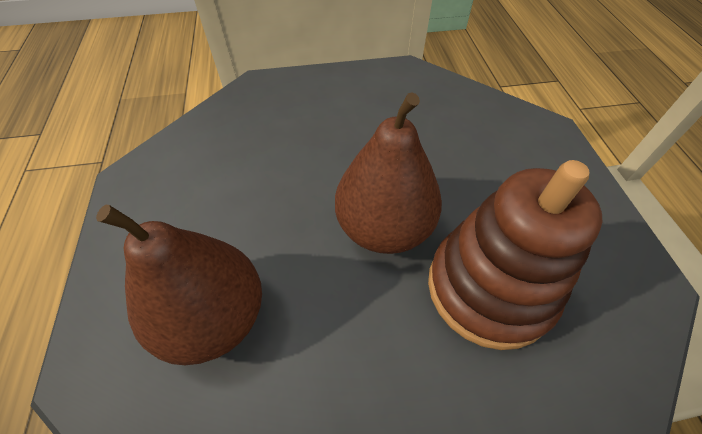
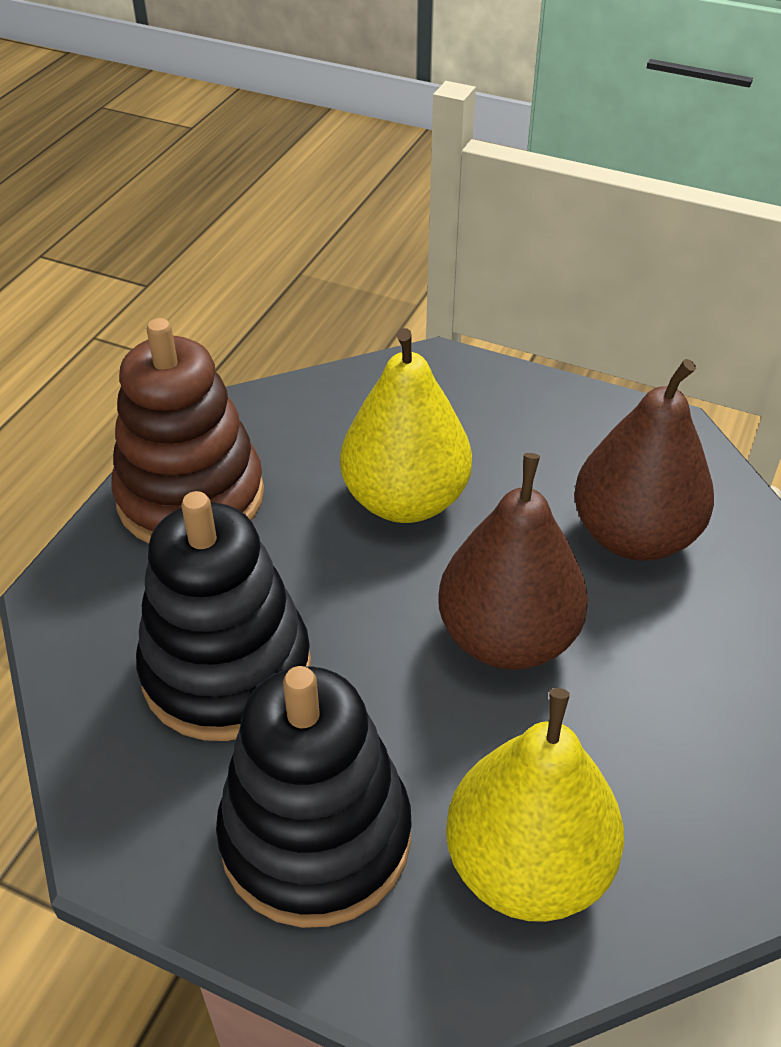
black stacking toy: 0 -> 2
yellow pear: 0 -> 2

